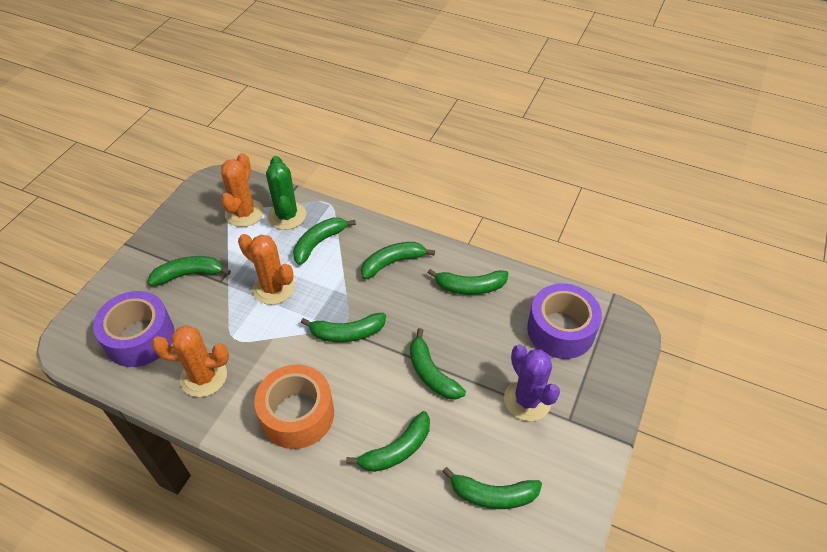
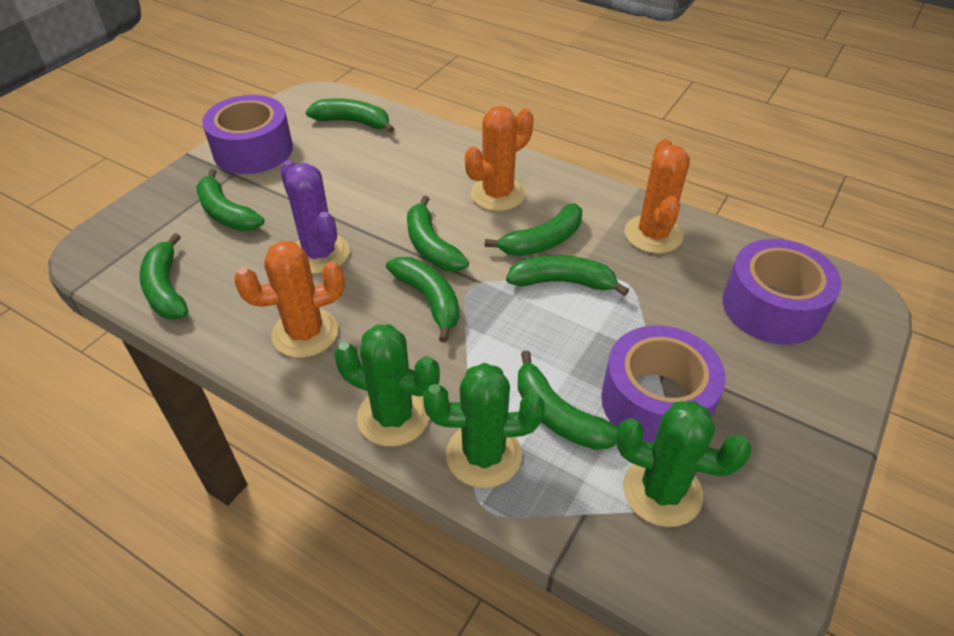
green cactus: 1 -> 3
orange tape: 1 -> 0
purple tape: 2 -> 3

